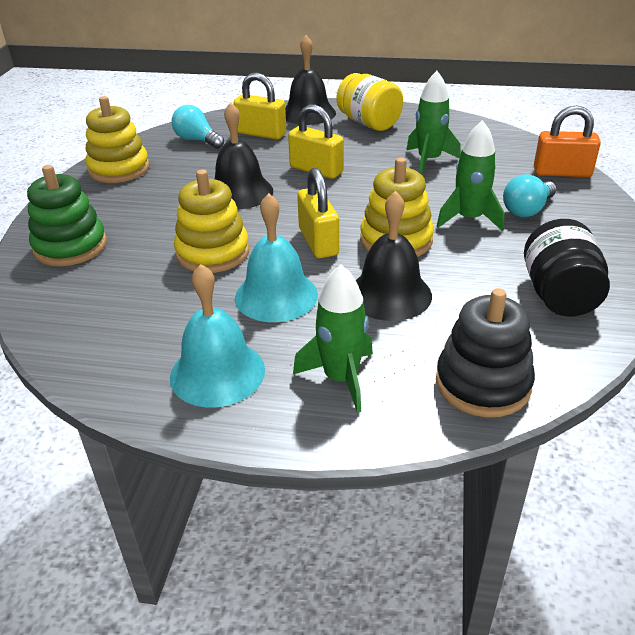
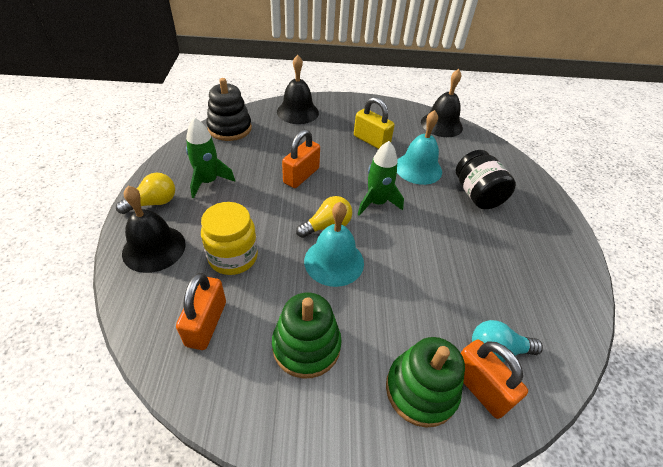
green rocket: 3 -> 2
green stacking toy: 1 -> 2
orange padlock: 1 -> 3
turquoise light bulb: 2 -> 1
yellow light bulb: 0 -> 2
yellow padlock: 3 -> 1
yellow stacking toy: 3 -> 0

